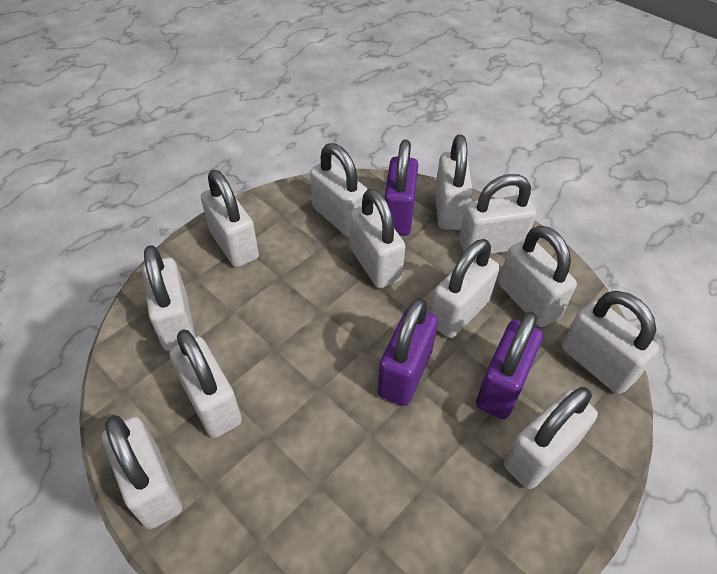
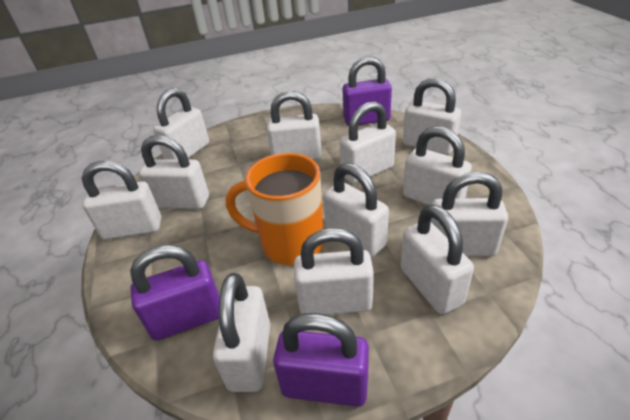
orange mug: 0 -> 1

